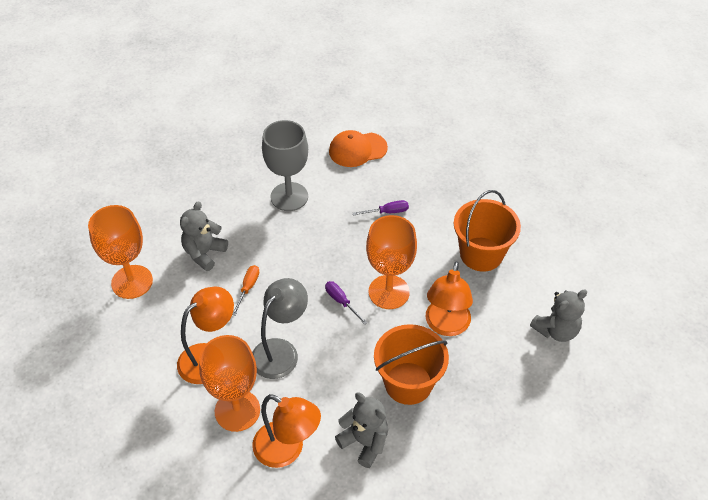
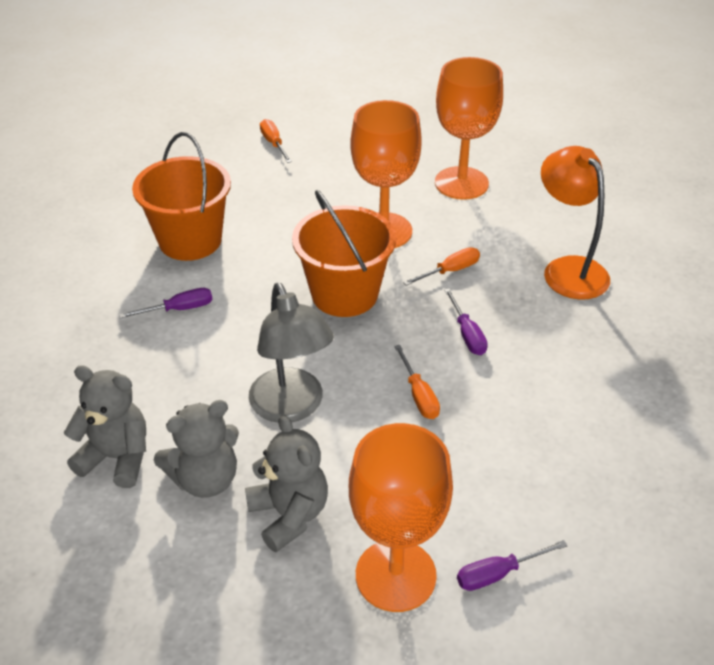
grey goblet: 1 -> 0
orange cap: 1 -> 0
orange lamp: 3 -> 1
orange screwdriver: 1 -> 3
purple screwdriver: 2 -> 3

